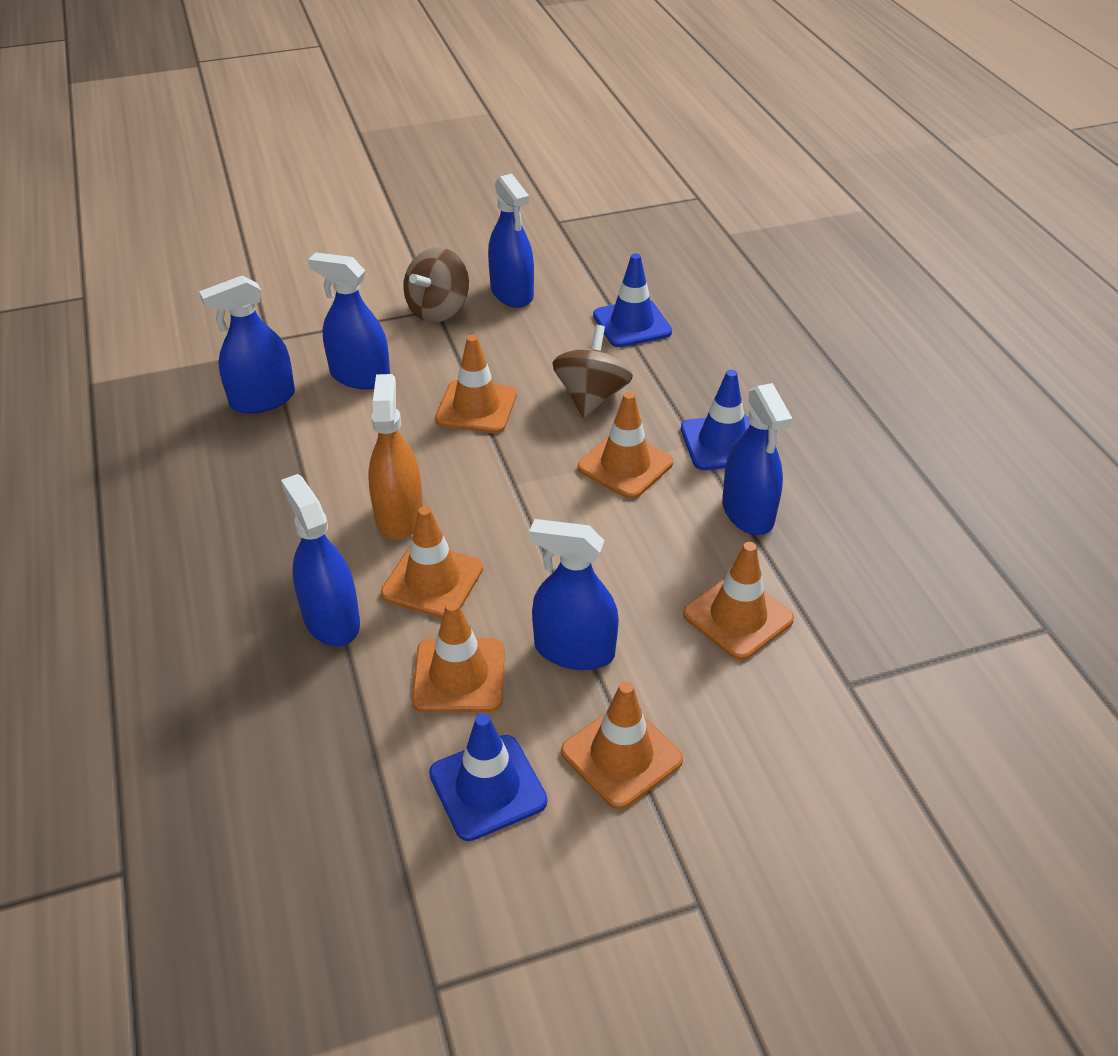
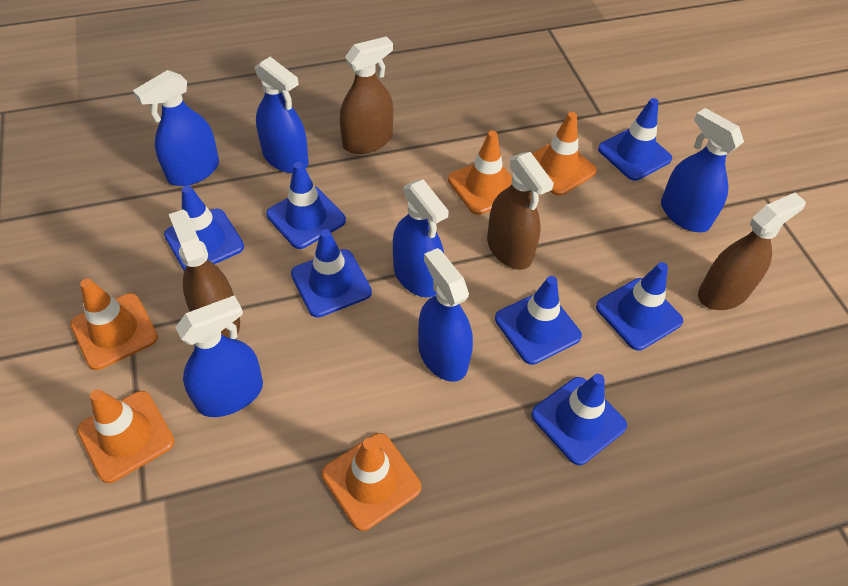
blue traffic cone: 3 -> 7
brown spinning top: 2 -> 0
brown spray bottle: 0 -> 4
orange spray bottle: 1 -> 0
orange traffic cone: 6 -> 5

